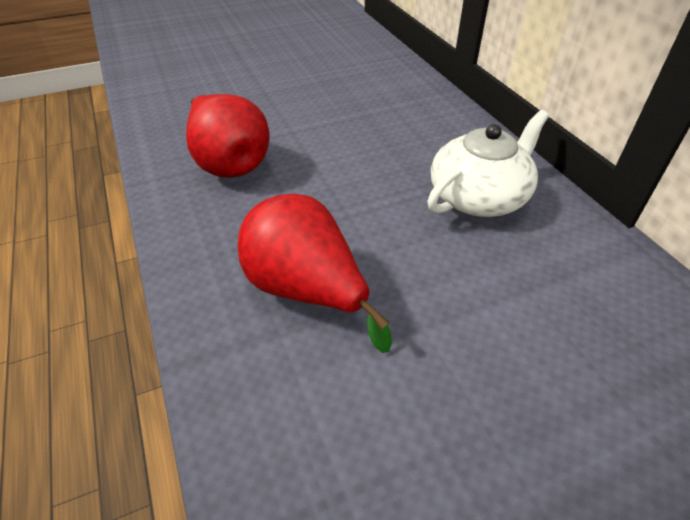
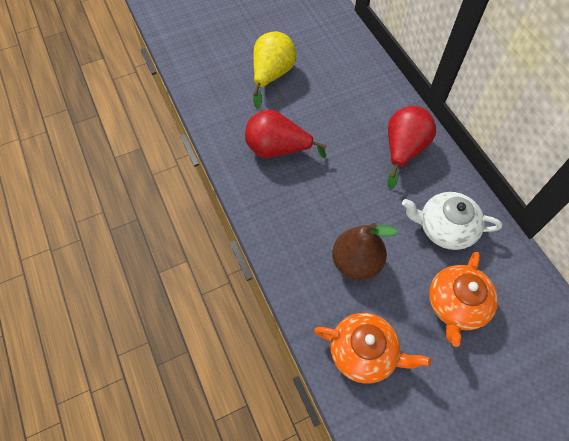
brown pear: 0 -> 1
orange teapot: 0 -> 2
yellow pear: 0 -> 1

